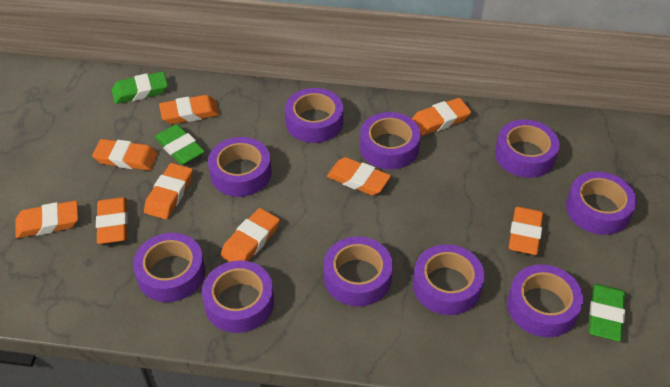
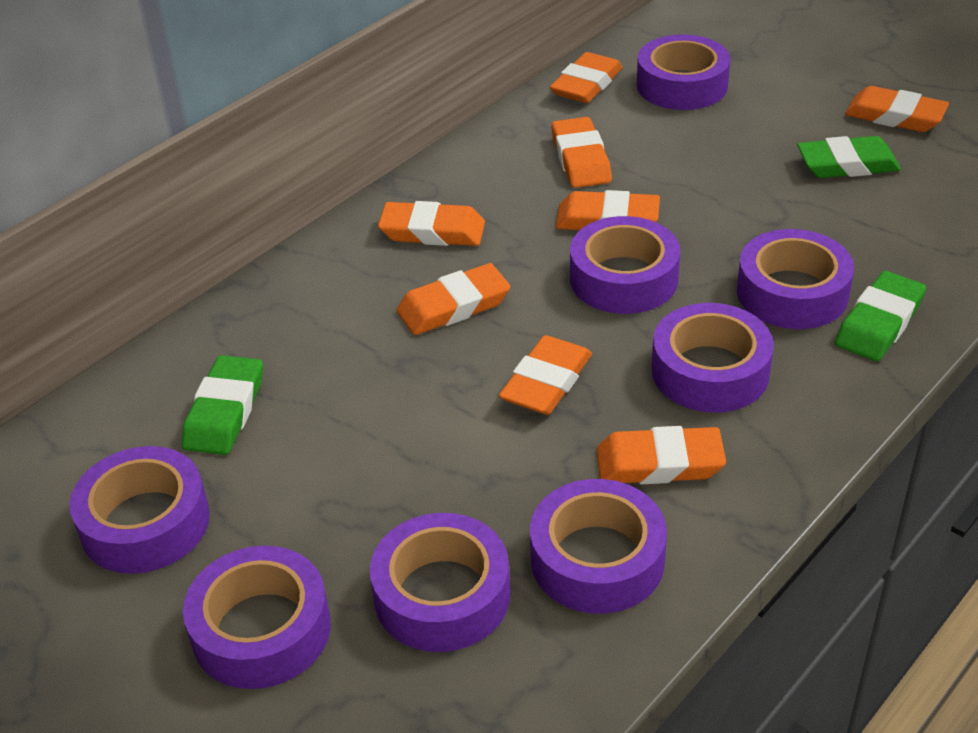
orange eraser: 9 -> 8
purple tape: 10 -> 8

